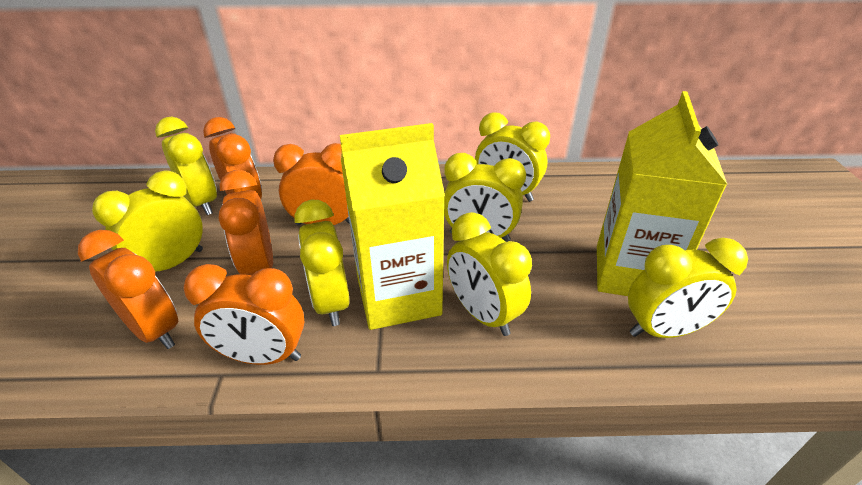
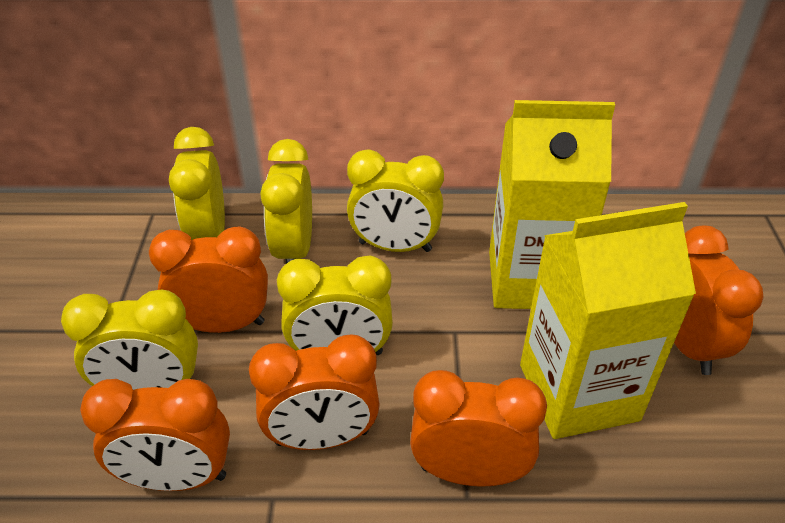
yellow clock: 7 -> 5

